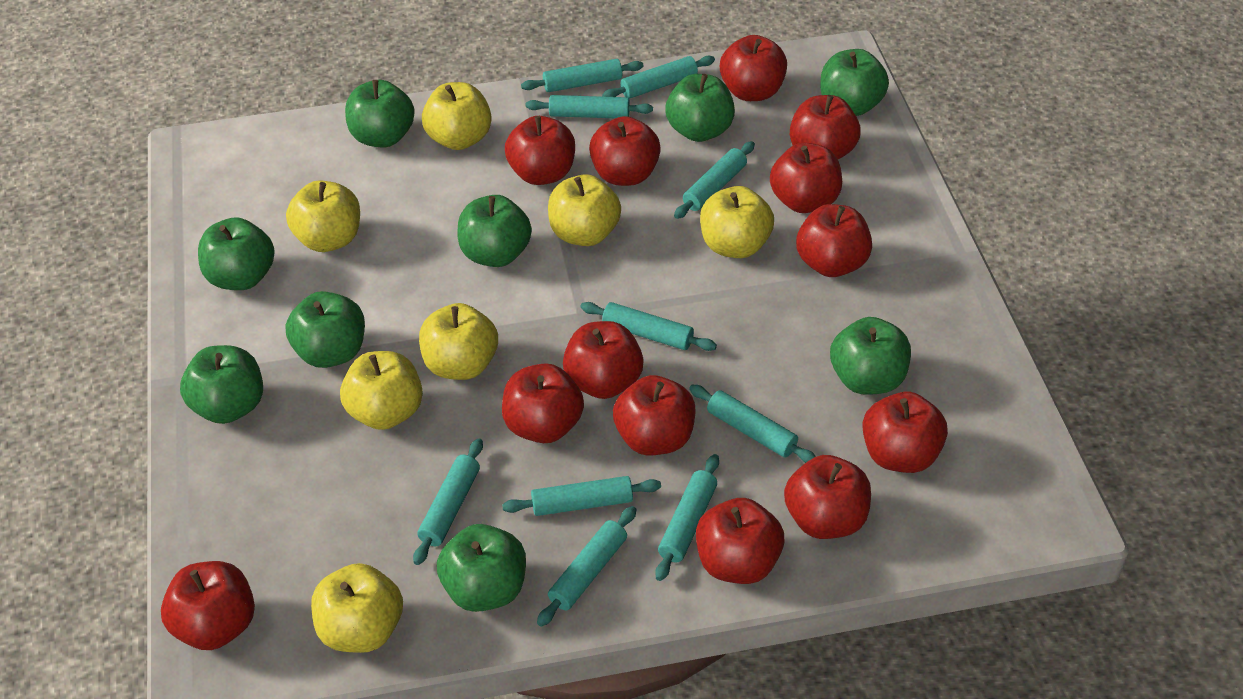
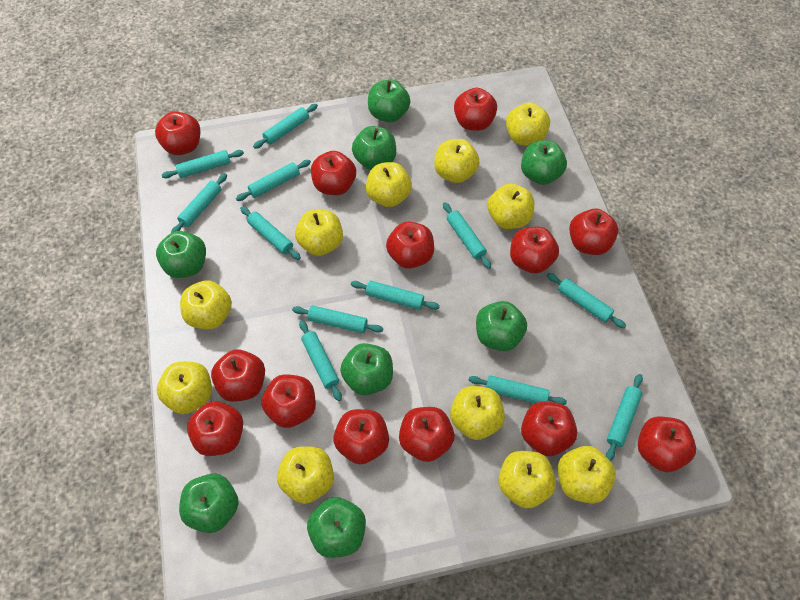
green apple: 9 -> 8
turquoise rolling pin: 10 -> 12
yellow apple: 7 -> 11

